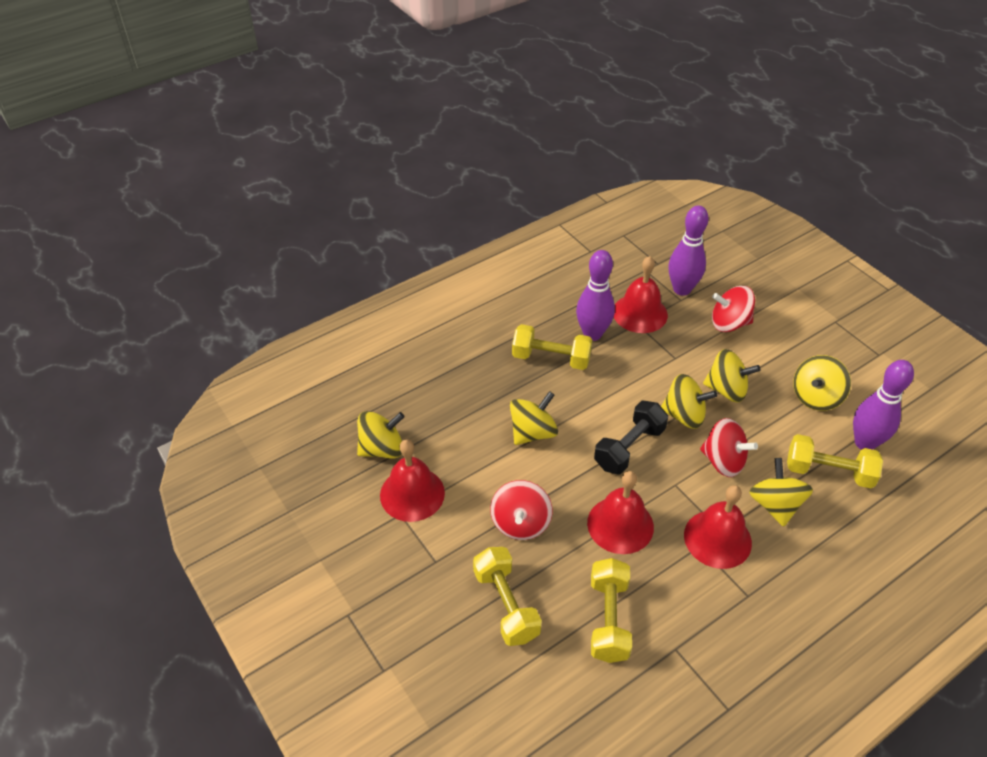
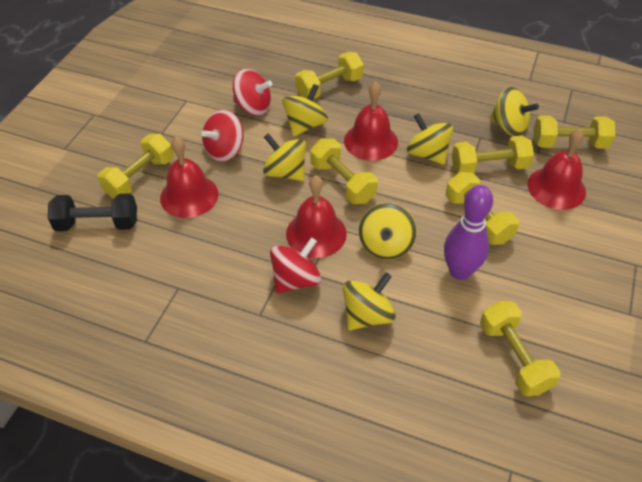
purple bowling pin: 3 -> 1
yellow dumbbell: 4 -> 7

